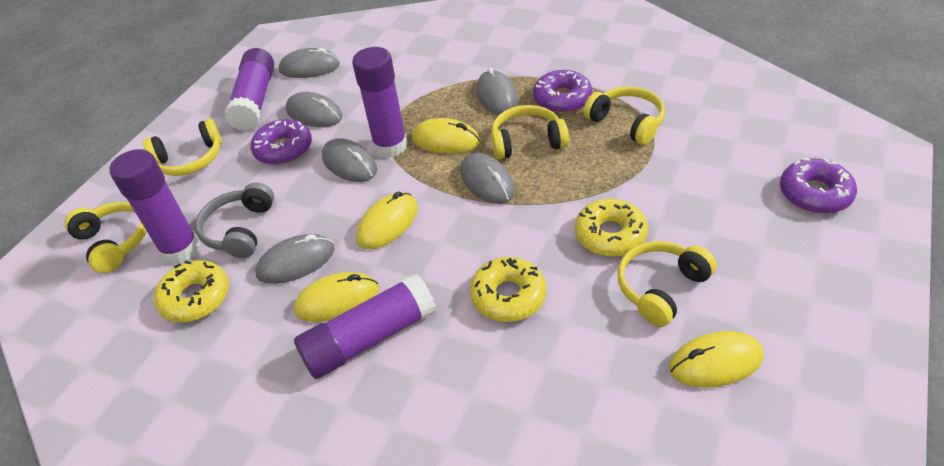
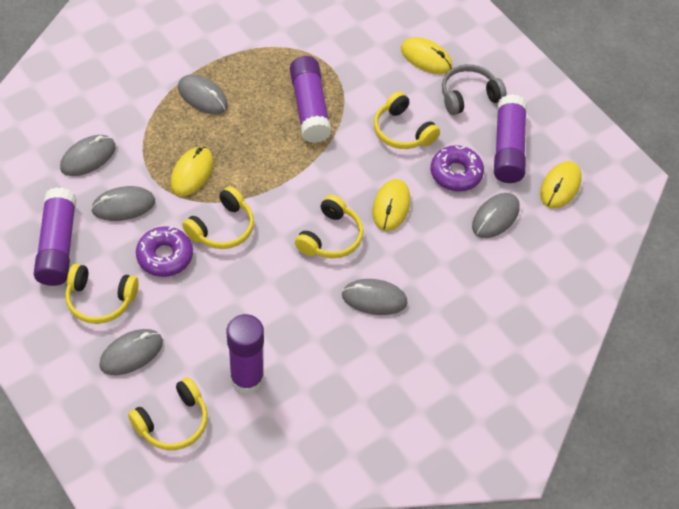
purple donut: 3 -> 2
yellow donut: 3 -> 0

